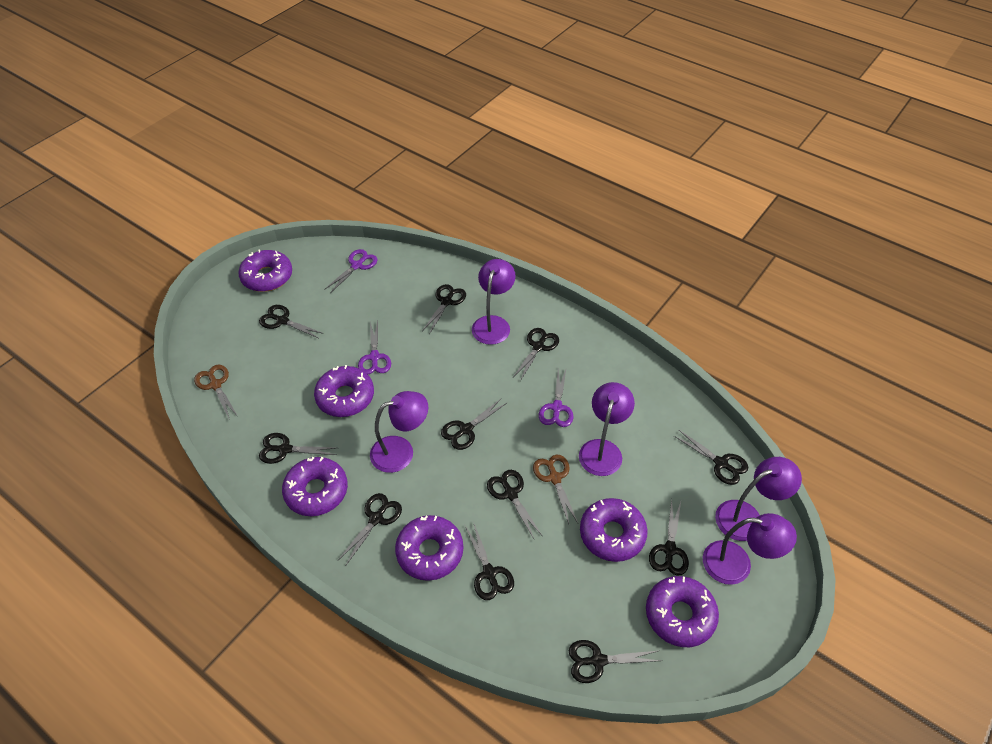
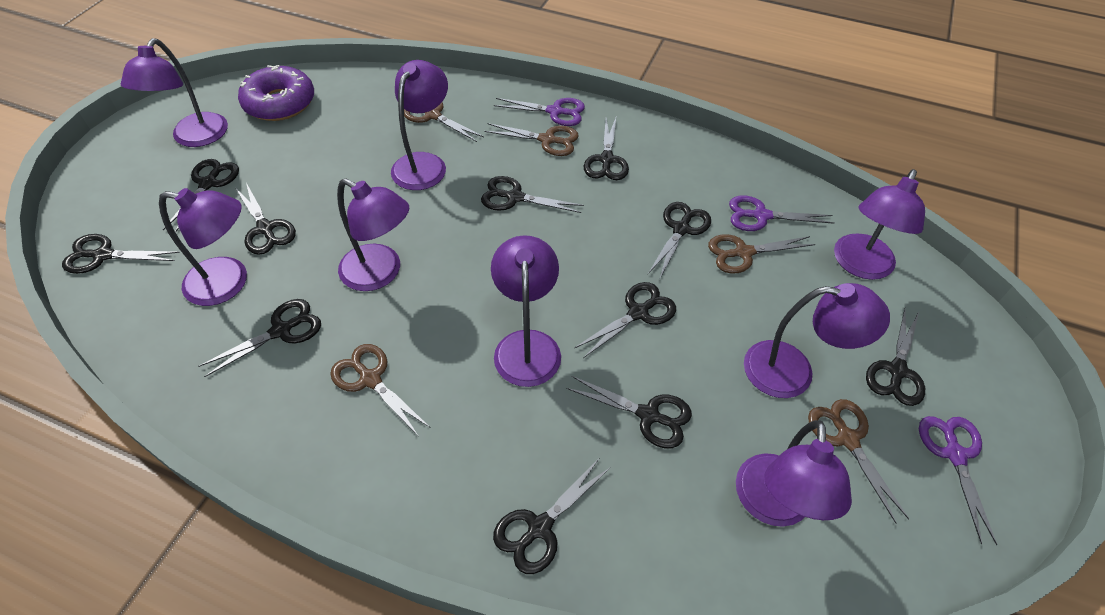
brown scissors: 2 -> 5
purple donut: 6 -> 1
purple lamp: 5 -> 8

